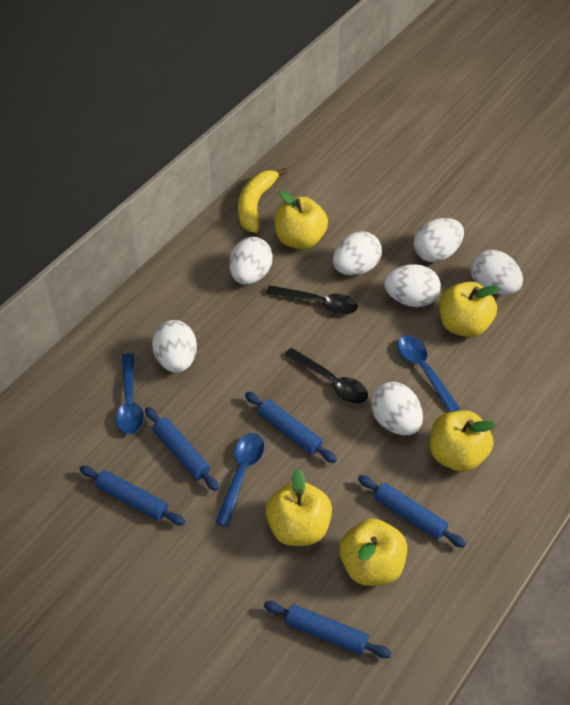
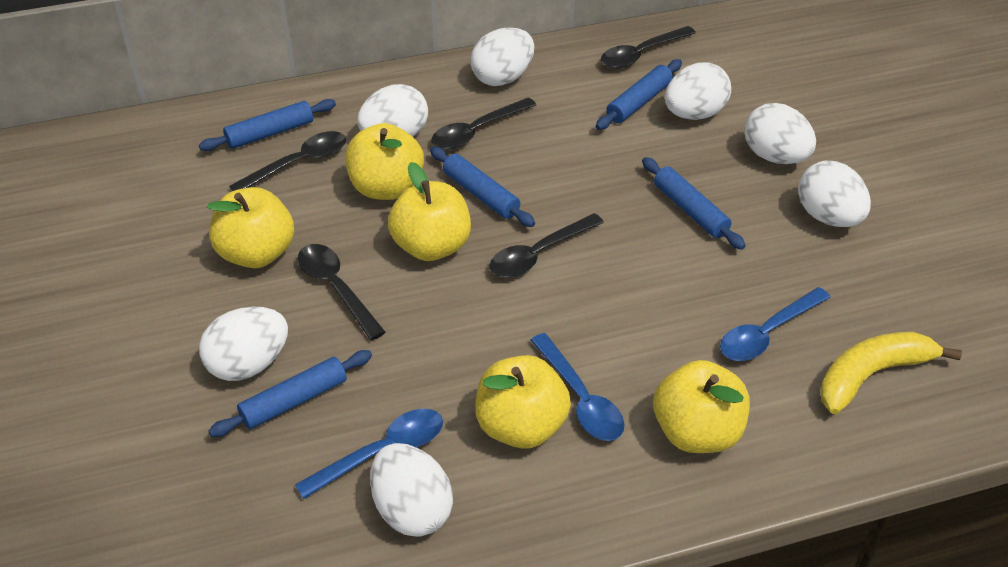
black spoon: 2 -> 5

